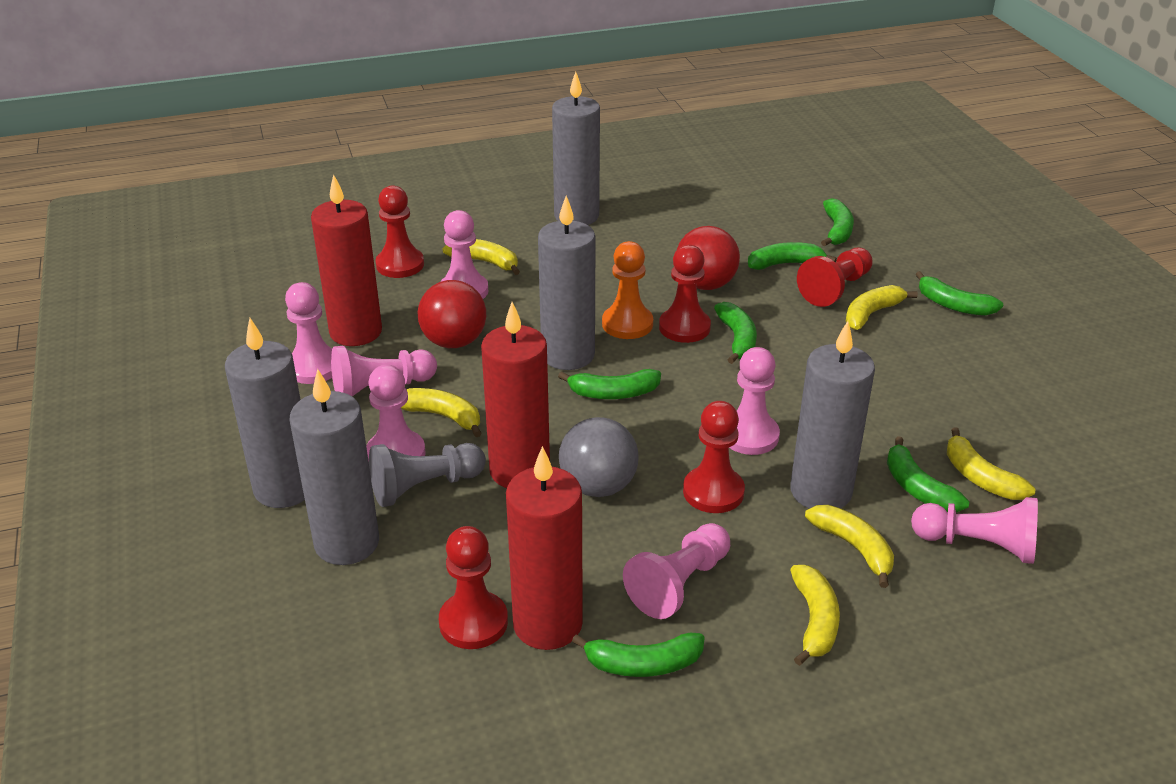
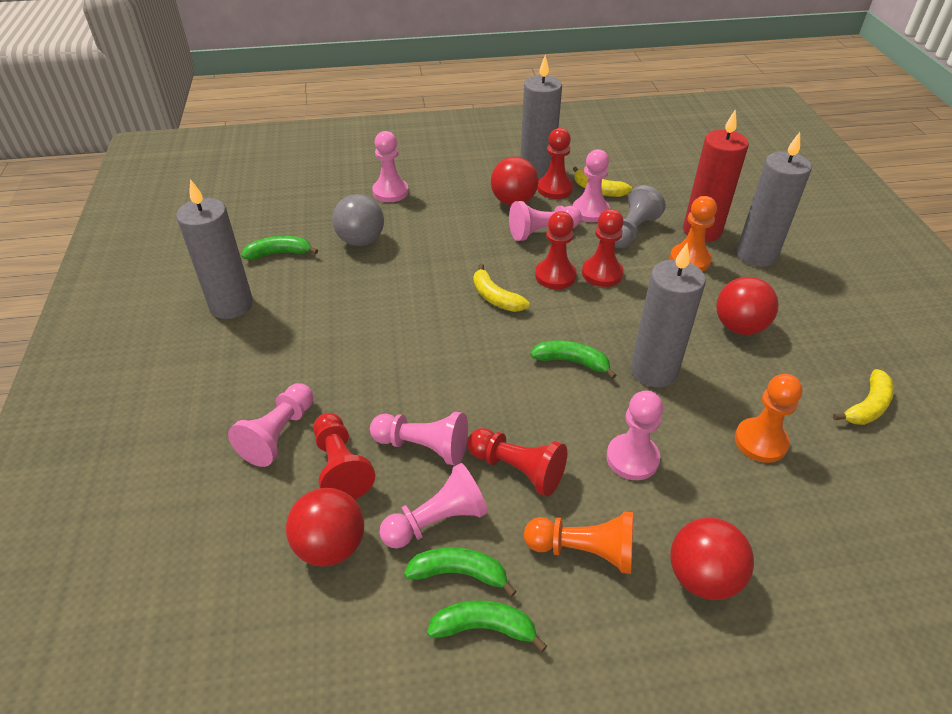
green banana: 7 -> 4
grey candle: 5 -> 4
orange pawn: 1 -> 3
red ball: 2 -> 4
red candle: 3 -> 1
yellow banana: 6 -> 3

